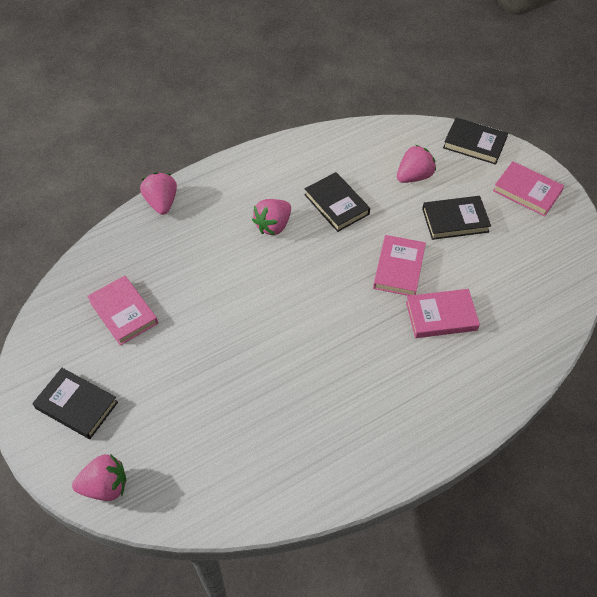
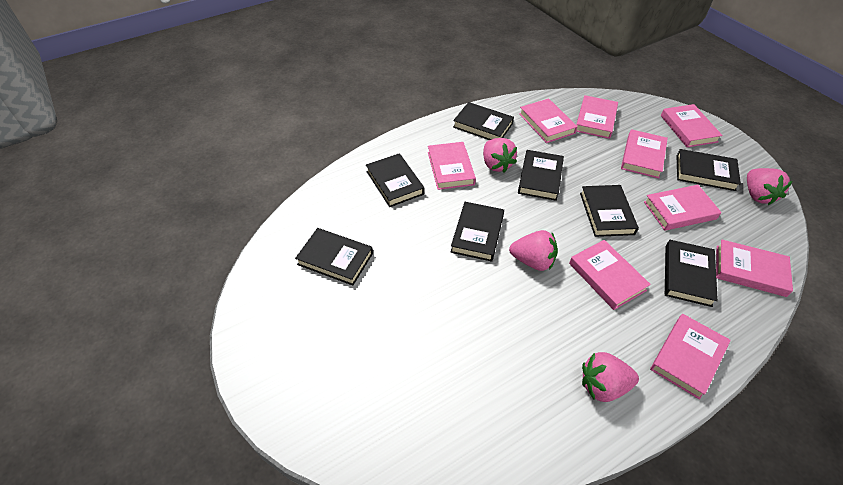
black book: 4 -> 8
pink book: 4 -> 9

